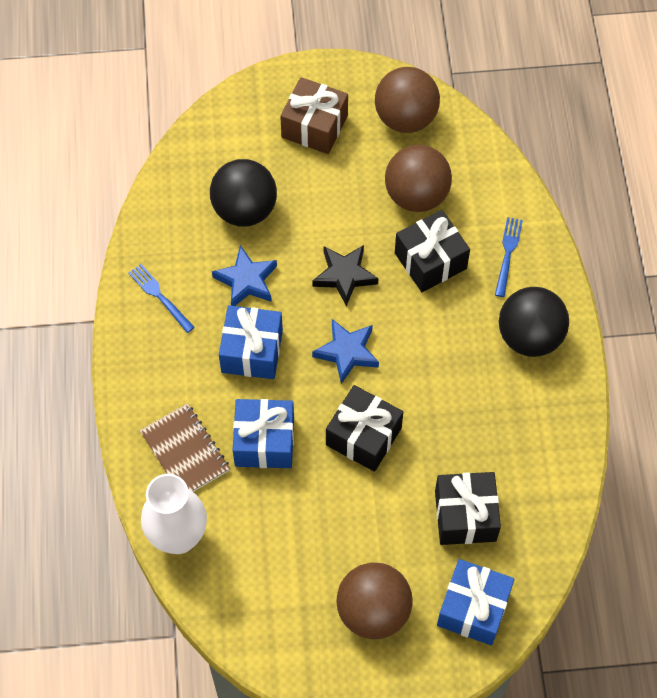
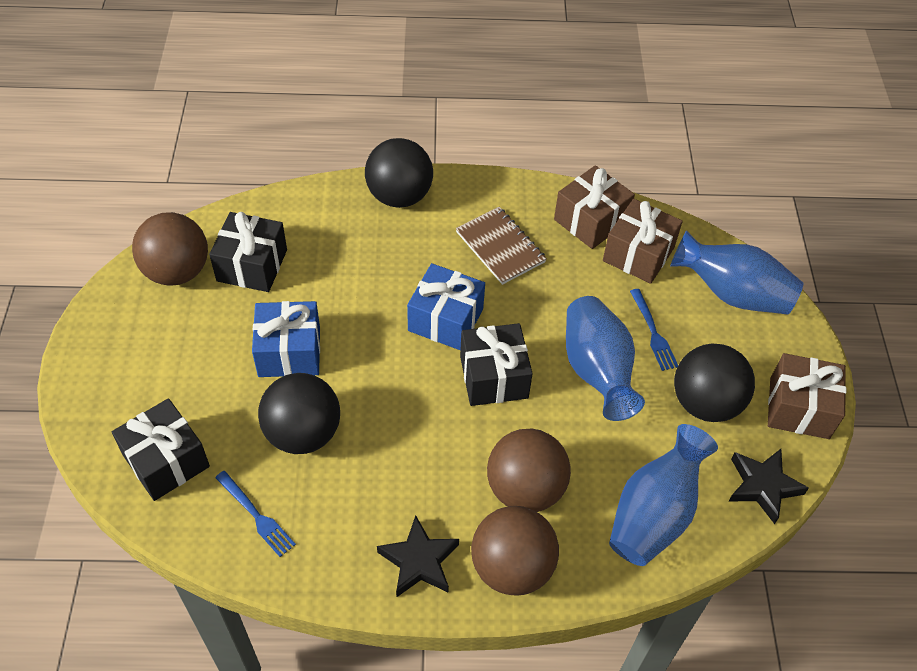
black ball: 2 -> 3
black star: 1 -> 2
blue gift: 3 -> 2
blue star: 2 -> 0
blue vase: 0 -> 3
brown gift: 1 -> 3
white vase: 1 -> 0

